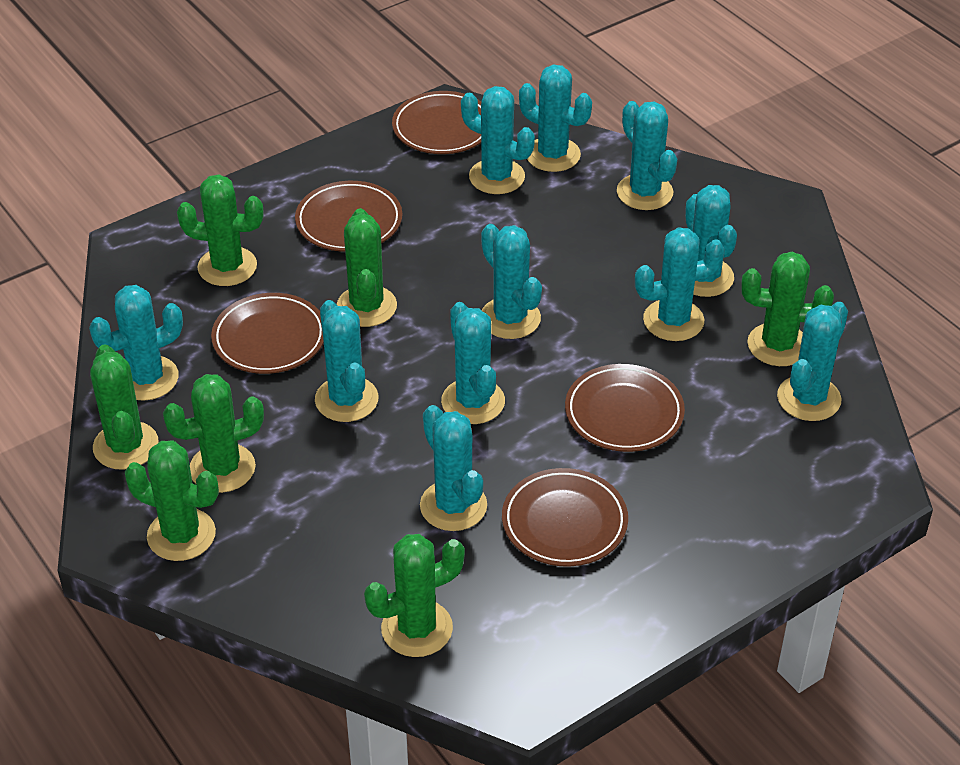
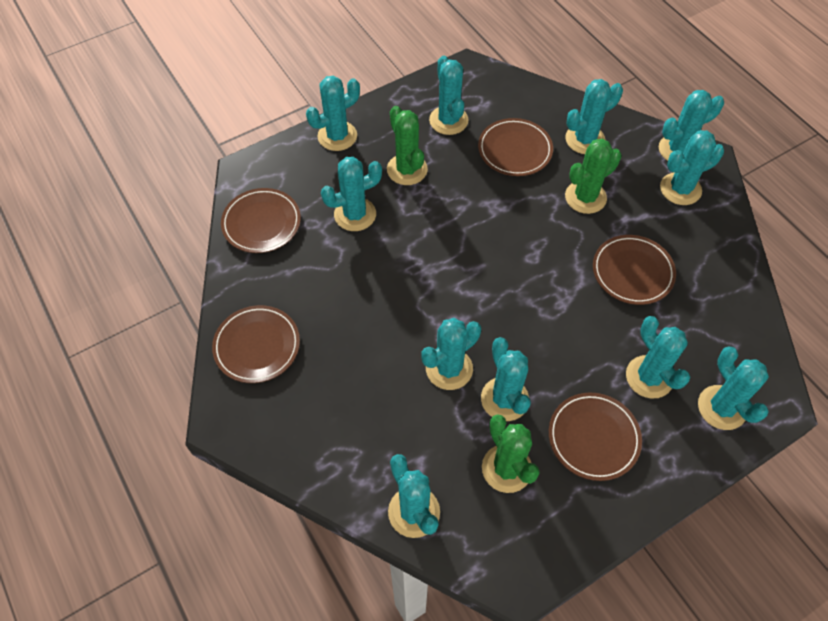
green cactus: 7 -> 3

